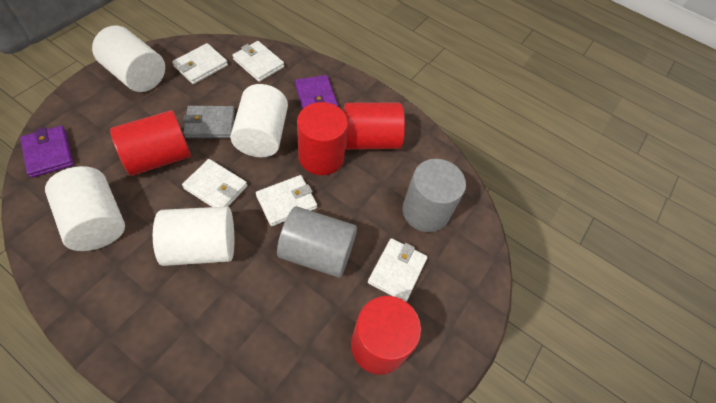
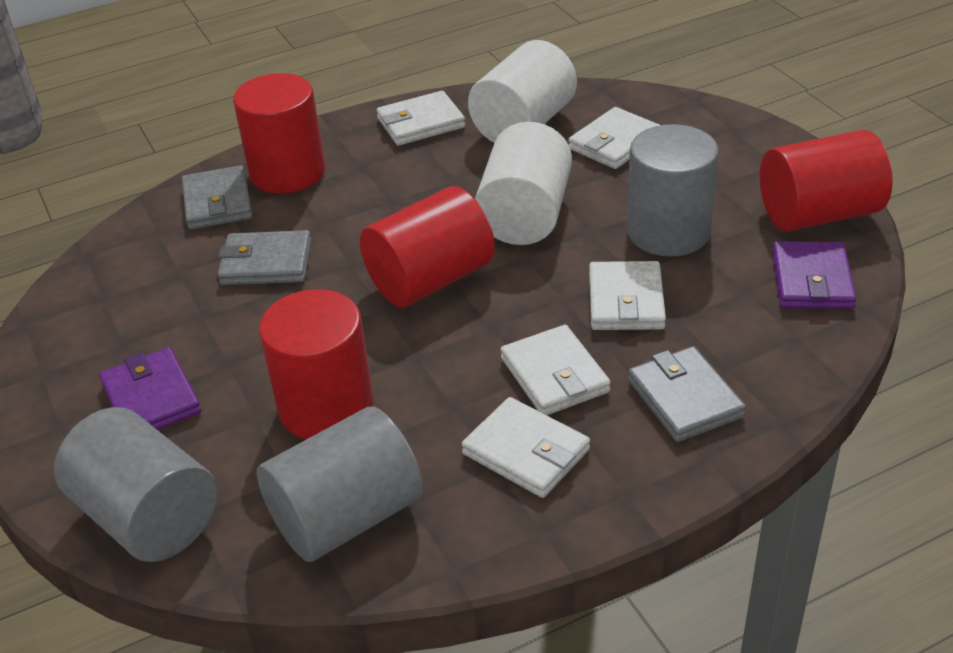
grey cylinder: 2 -> 3
grey wallet: 1 -> 3
white cylinder: 4 -> 2

